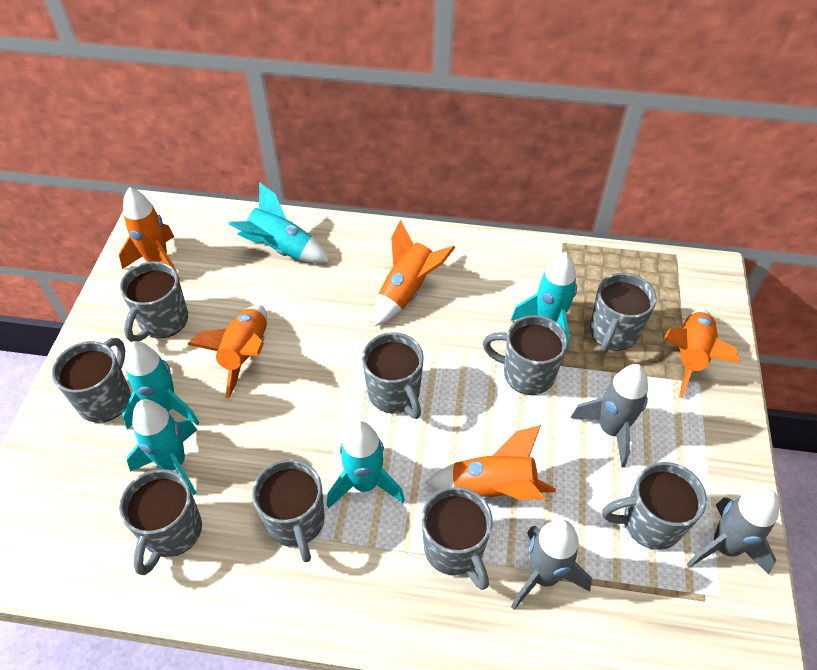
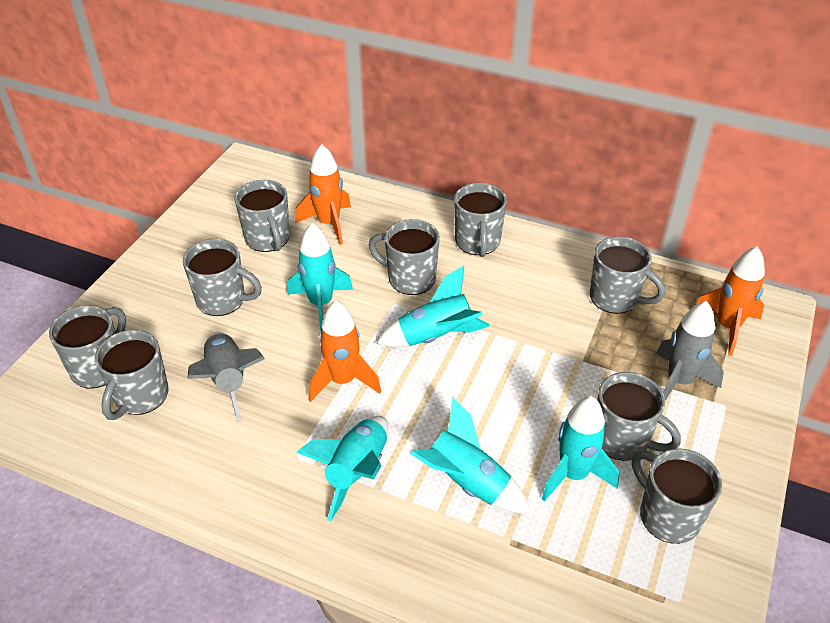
grey rocket: 3 -> 2
orange rocket: 5 -> 3

